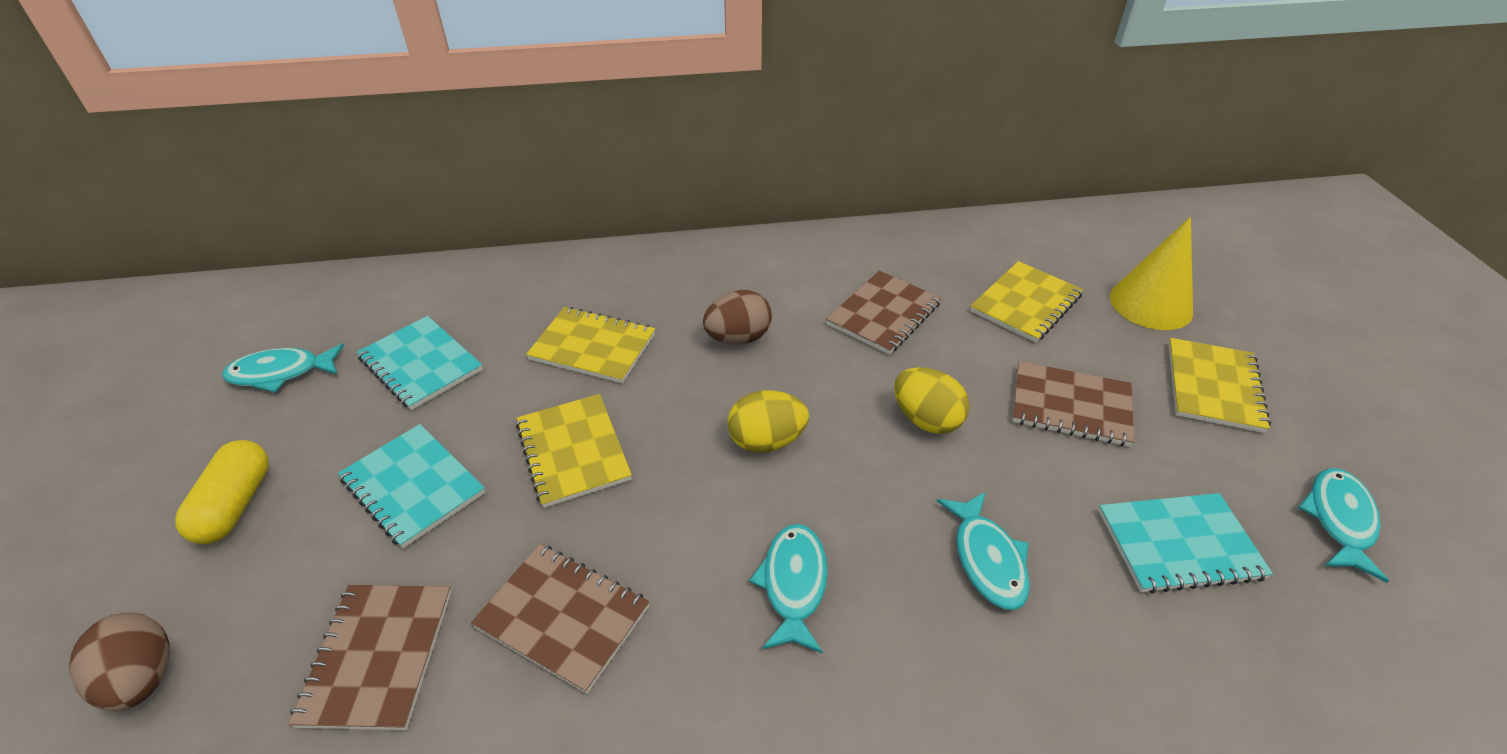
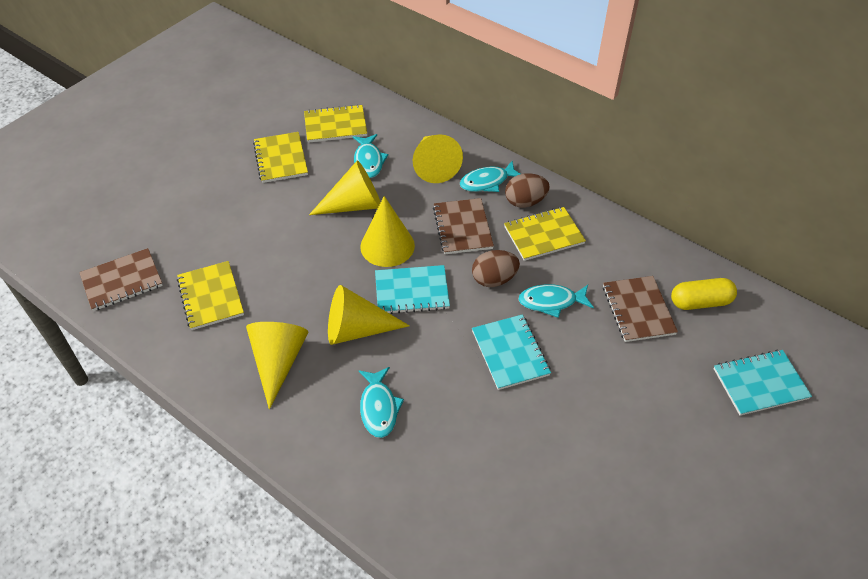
brown notebook: 4 -> 3
yellow cone: 1 -> 5
yellow egg: 2 -> 0

